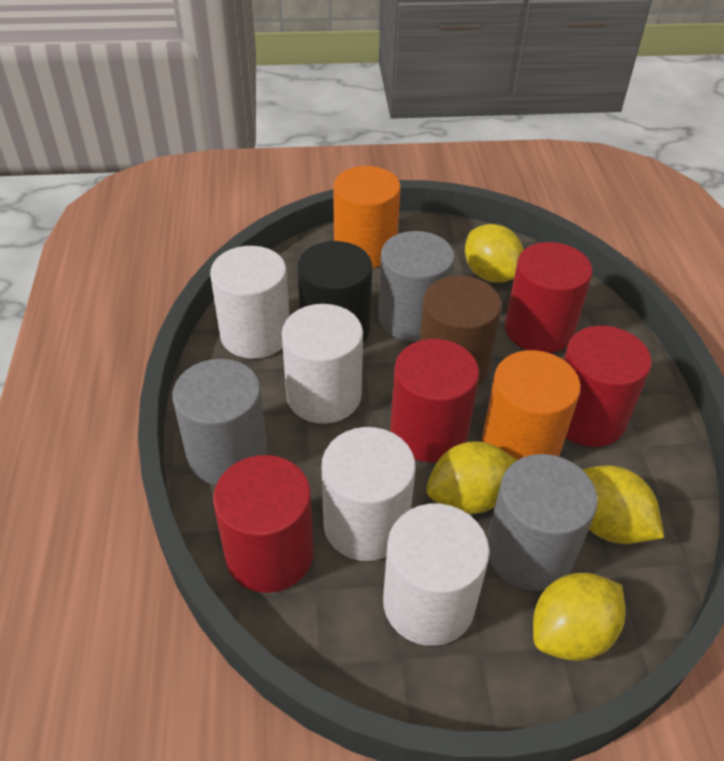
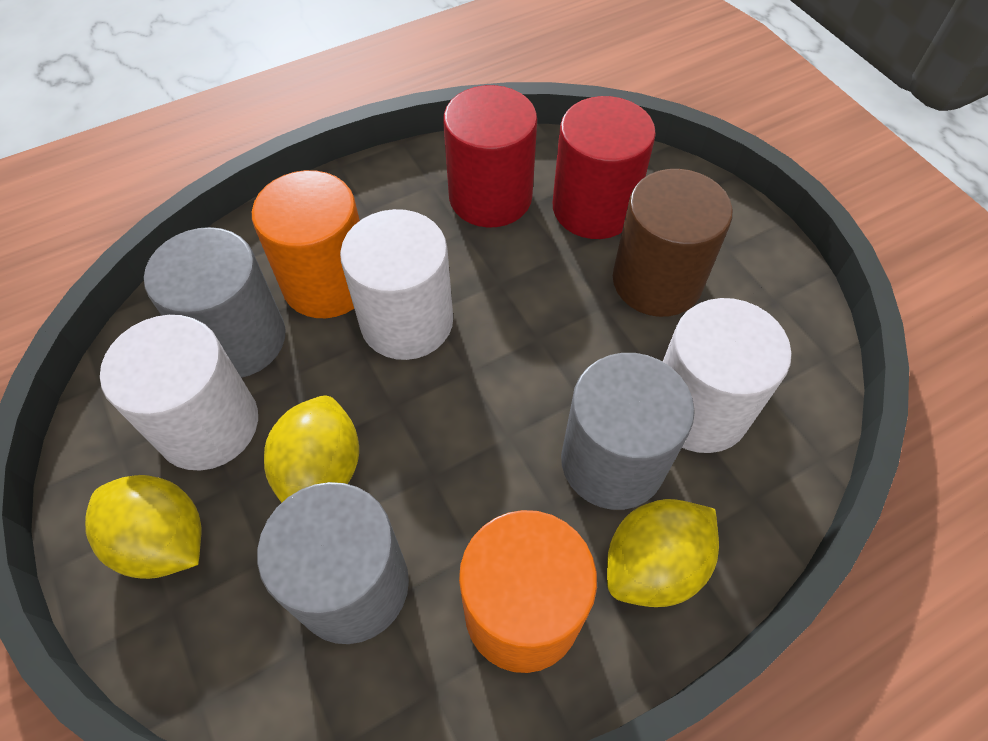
black cylinder: 1 -> 0
red cylinder: 4 -> 2
white cylinder: 4 -> 3
yellow lemon: 4 -> 3

